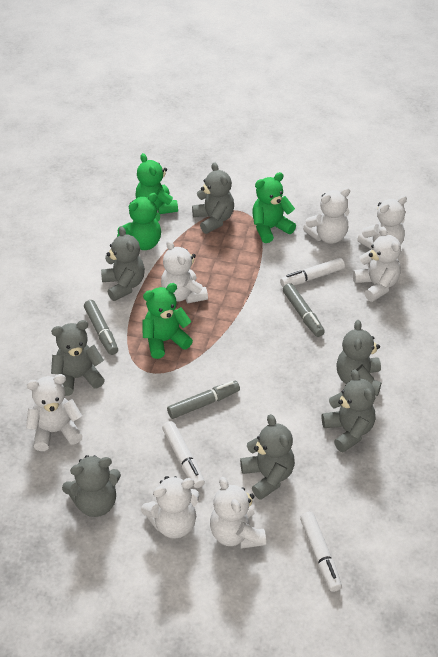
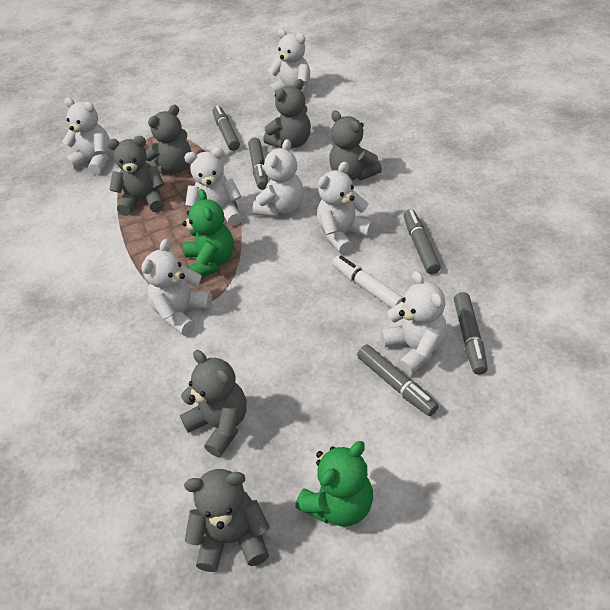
green teddy bear: 4 -> 2
grey marker: 3 -> 5
grey teddy bear: 7 -> 6
white marker: 3 -> 1

